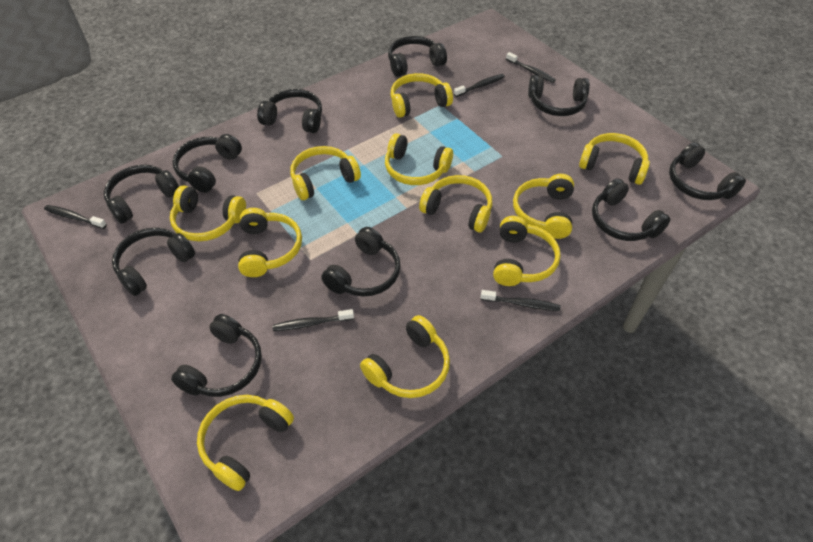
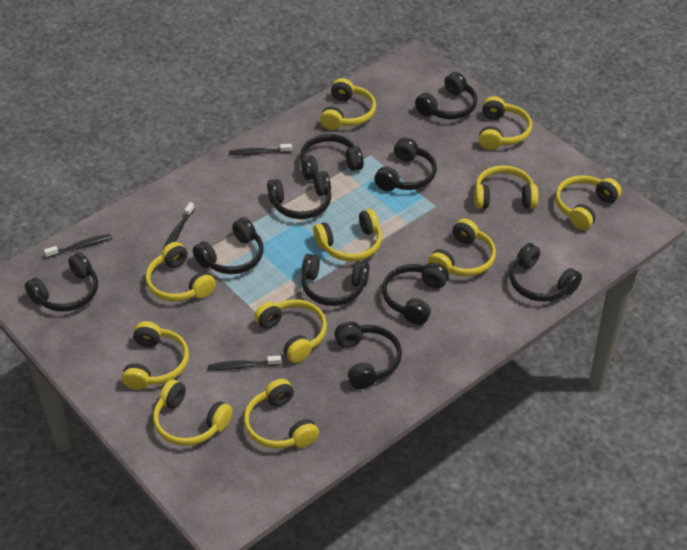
black toothbrush: 5 -> 4

